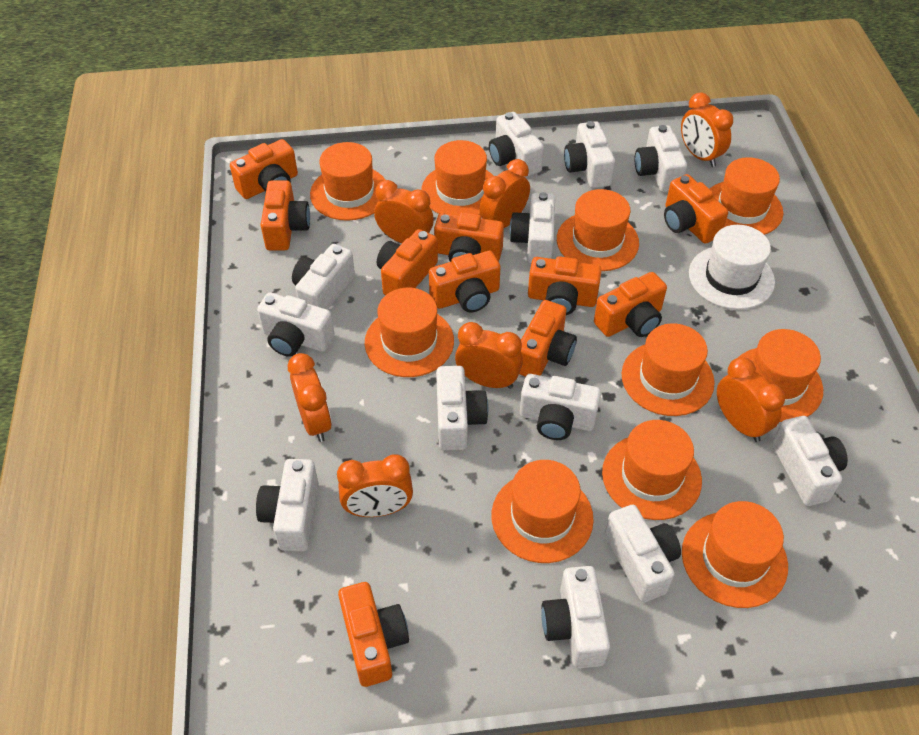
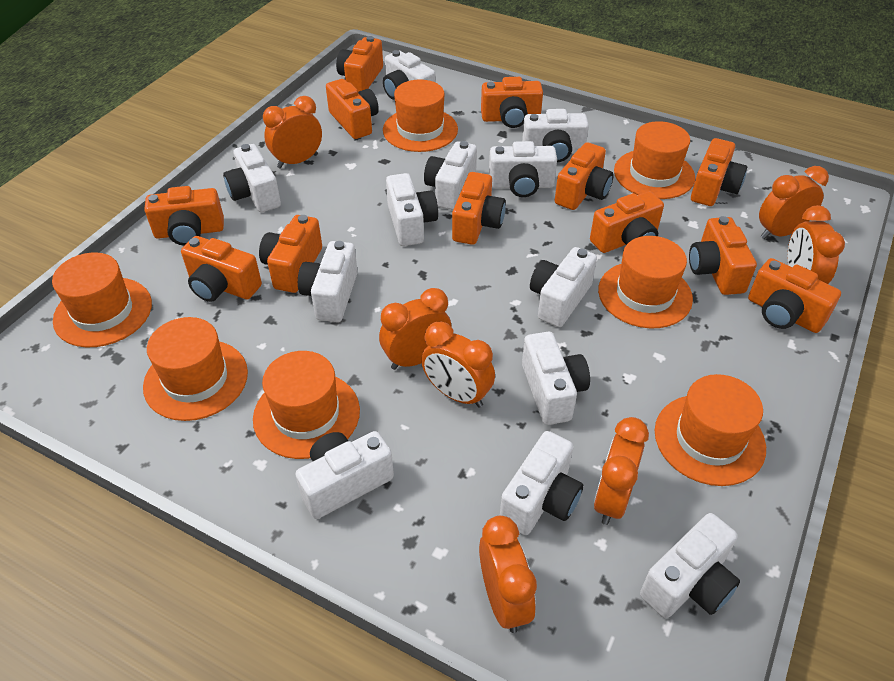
orange camera: 10 -> 12
orange hat: 10 -> 7
white hat: 1 -> 0

